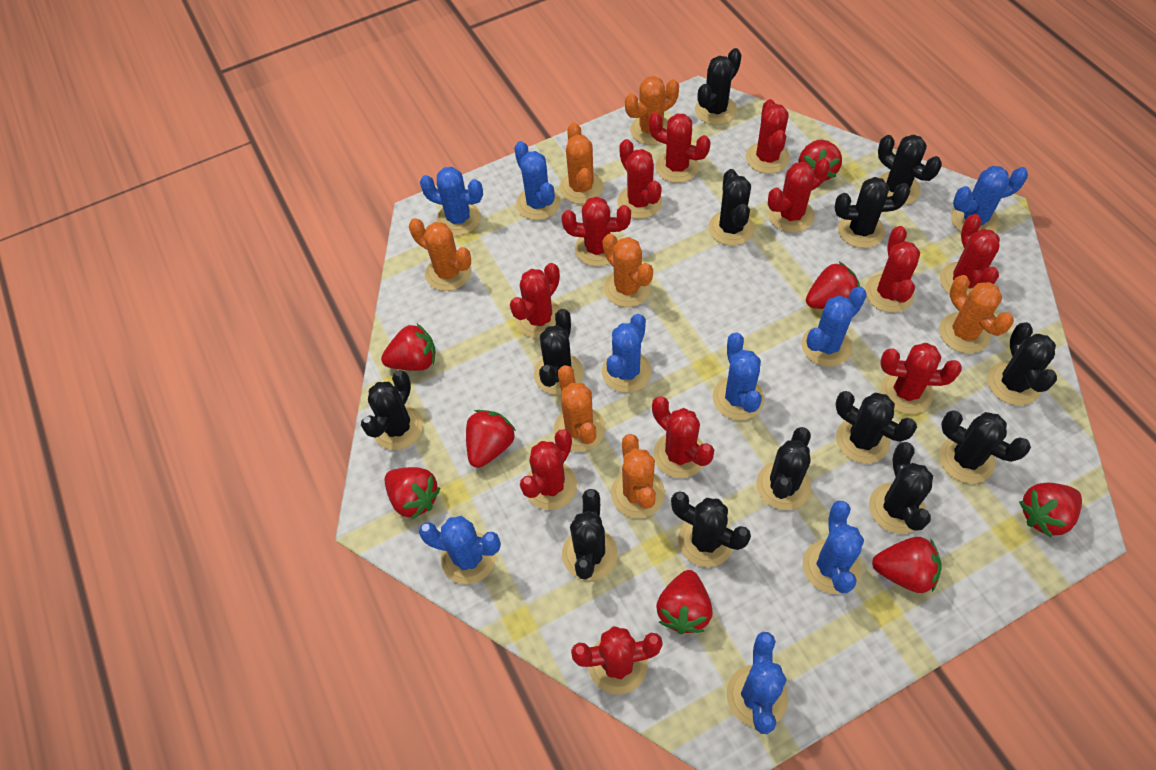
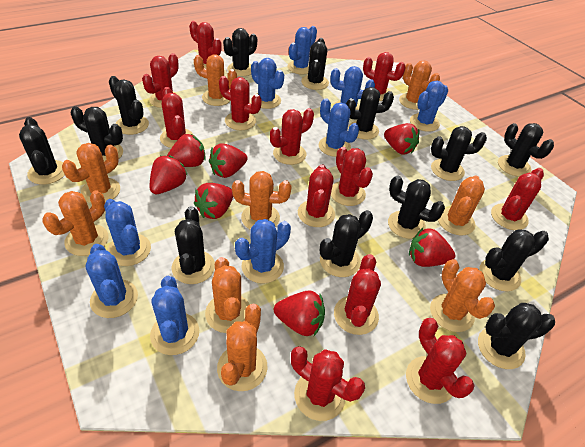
orange cactus: 7 -> 9
red strawberry: 8 -> 7

